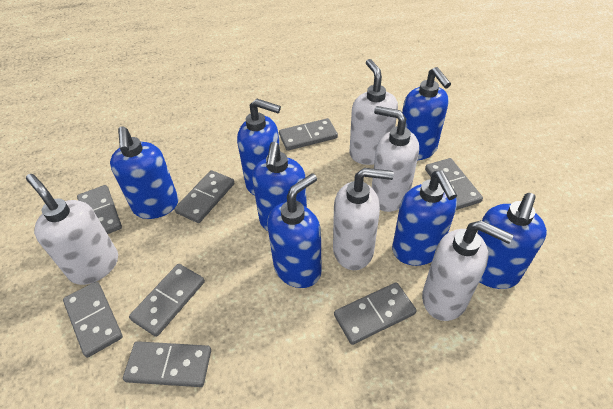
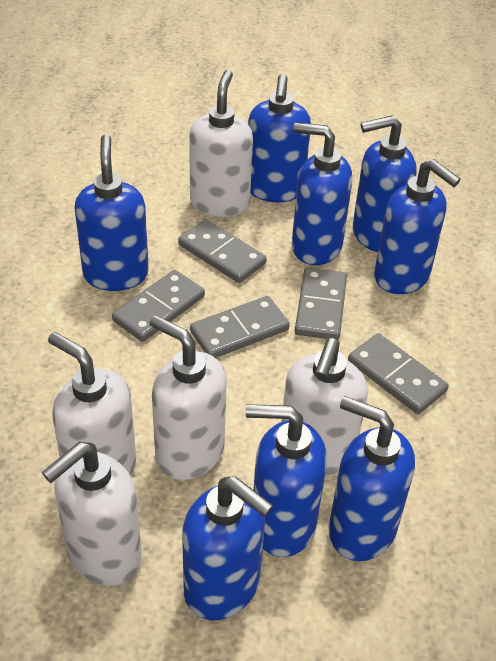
blue soap dispenser: 7 -> 8
grey domino: 8 -> 5

